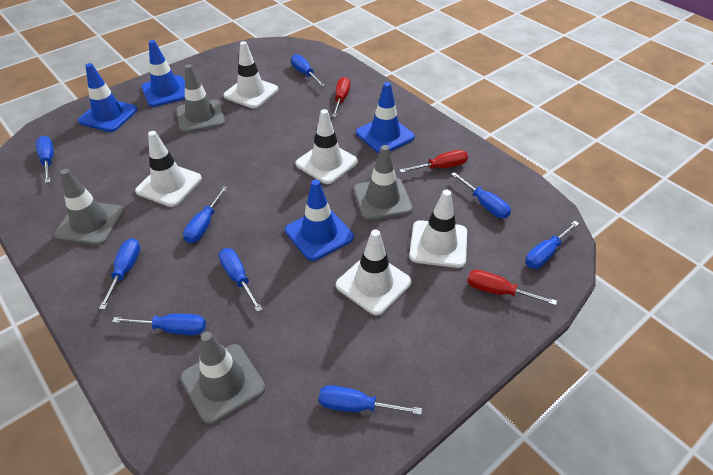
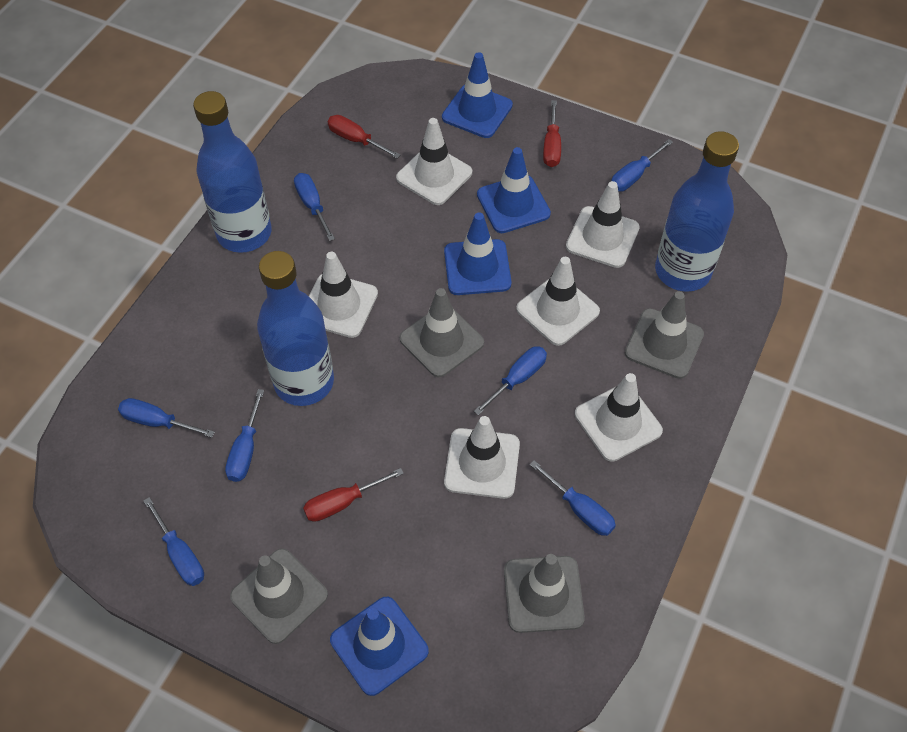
blue bottle: 0 -> 3
blue screwdriver: 9 -> 7
white traffic cone: 5 -> 6

